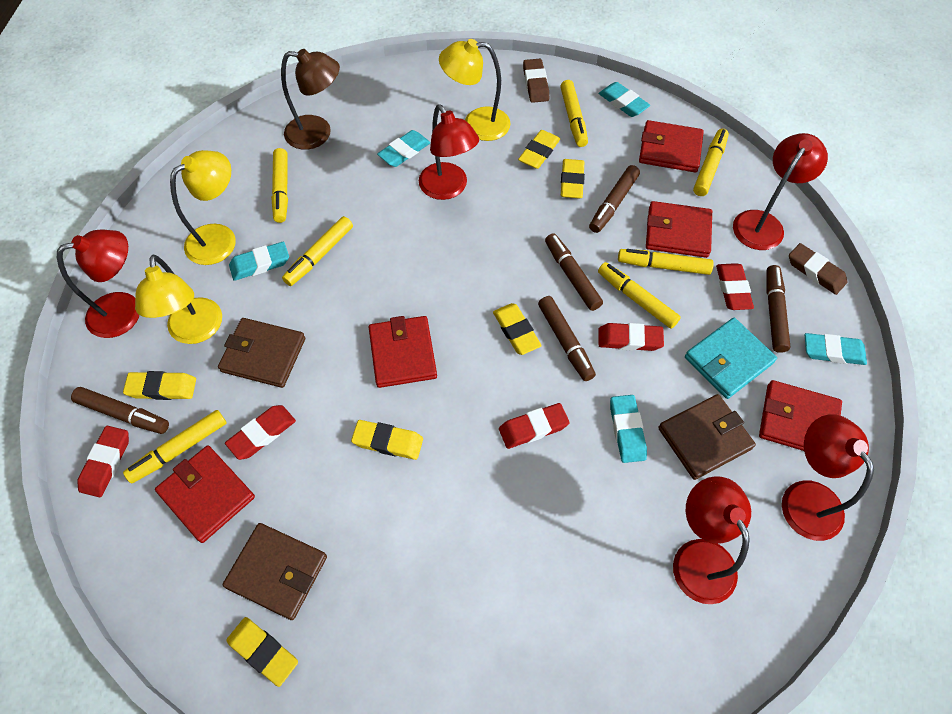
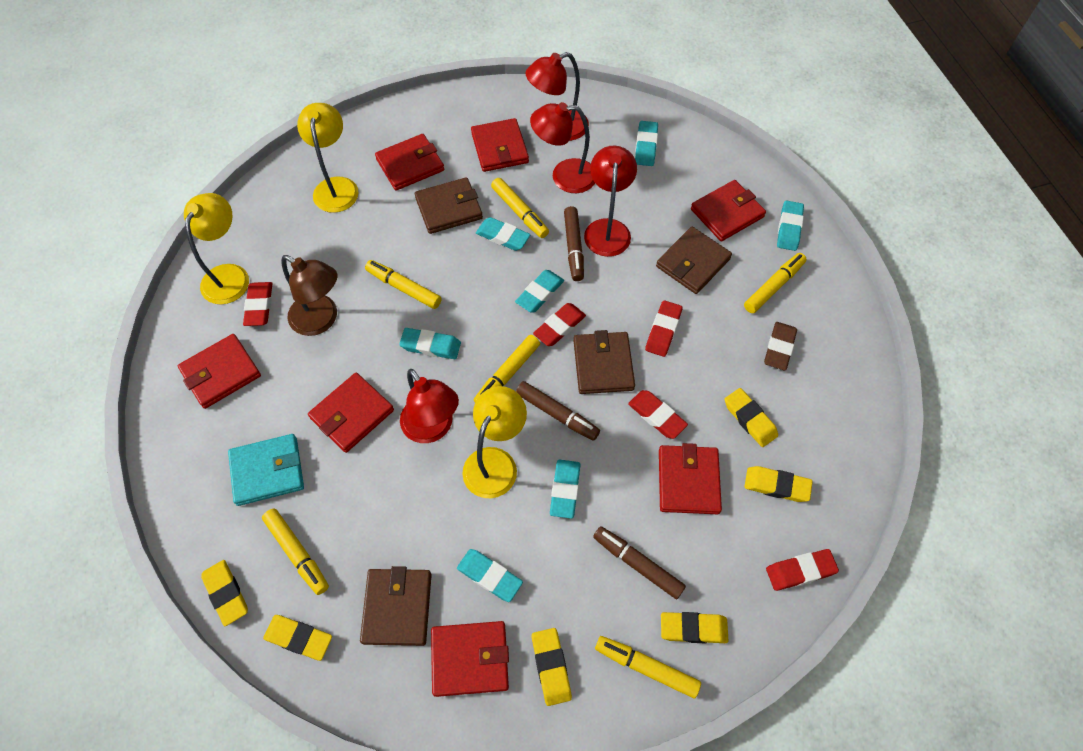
brown eraser: 2 -> 1
brown marker: 5 -> 3
brown wallet: 3 -> 4
red lamp: 5 -> 4
red wallet: 5 -> 7
turquoise eraser: 5 -> 7
yellow marker: 7 -> 6

